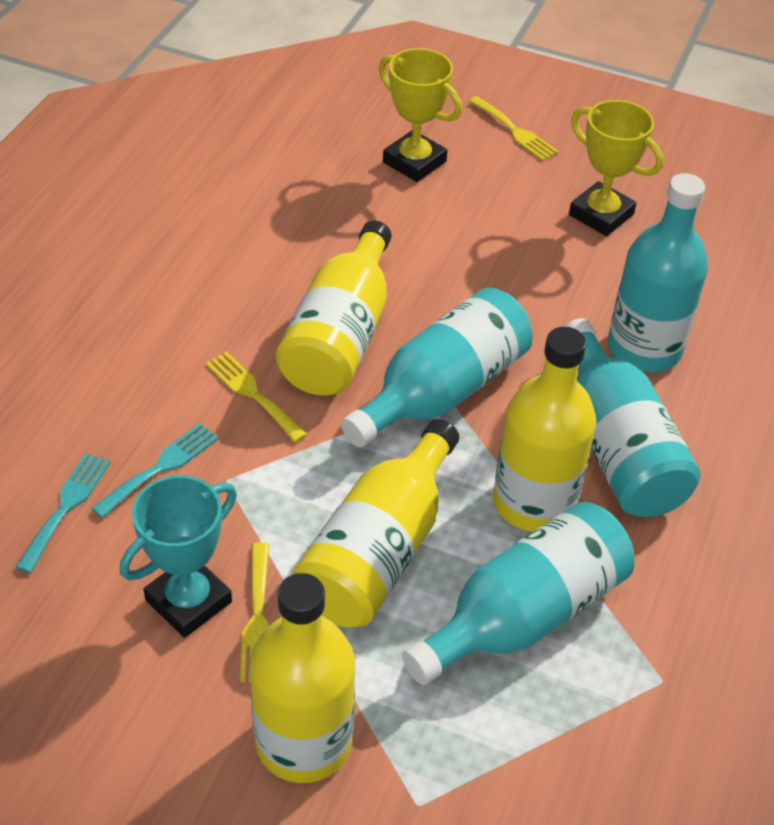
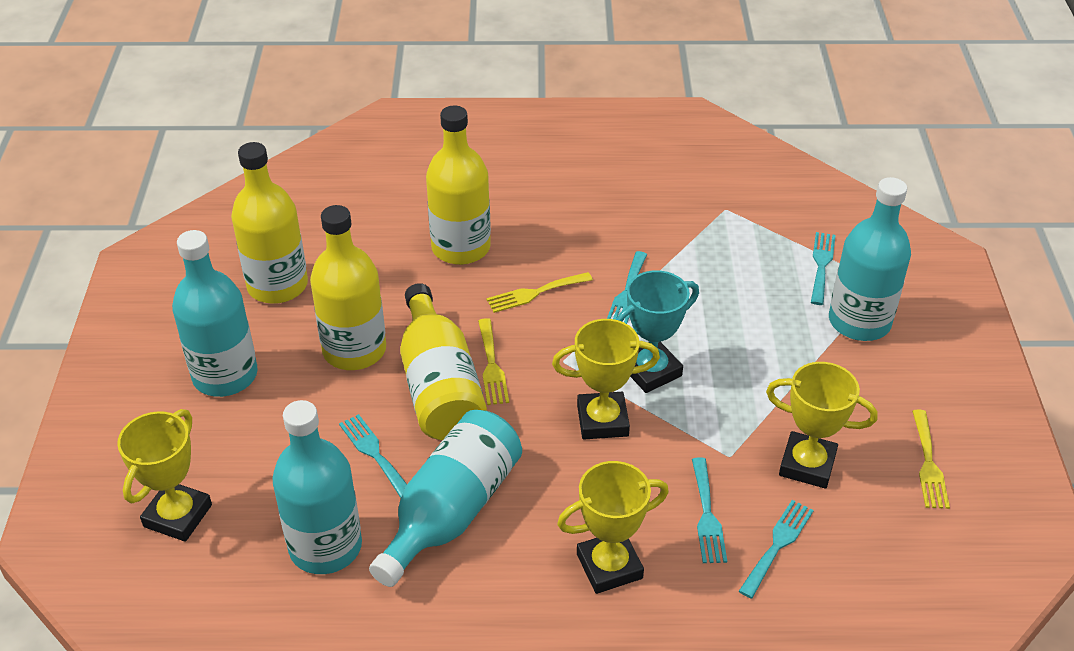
turquoise fork: 2 -> 5
yellow trophy: 2 -> 4

